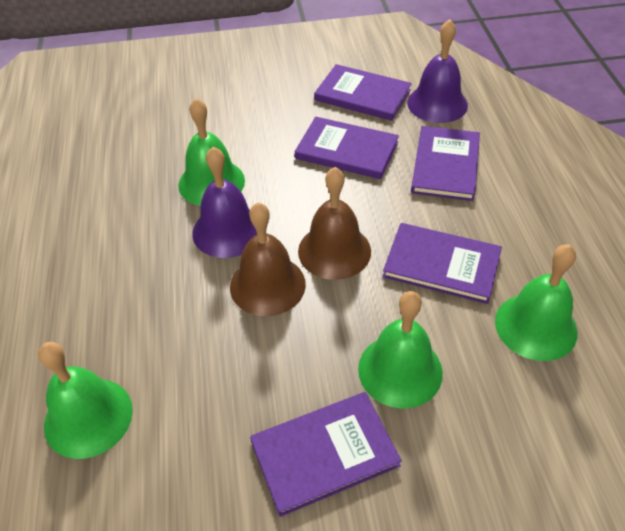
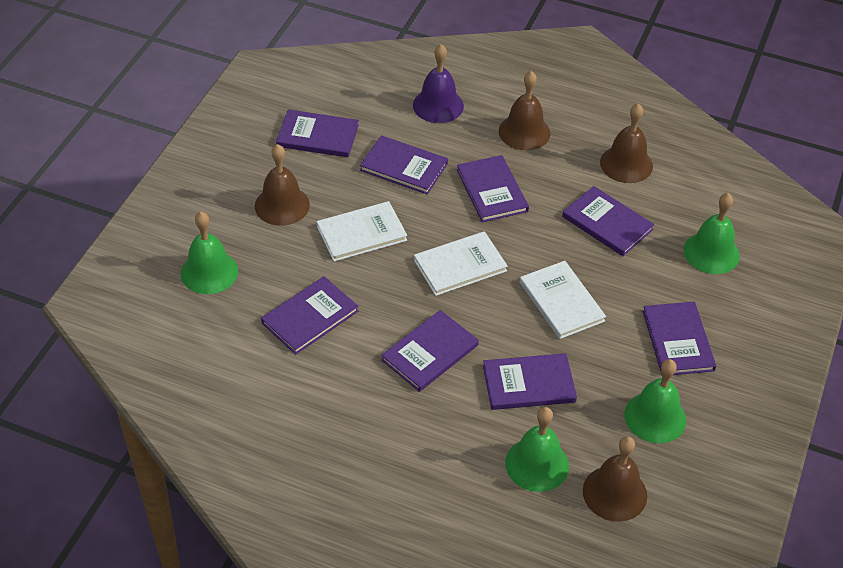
brown bell: 2 -> 4
purple bell: 2 -> 1
purple book: 5 -> 8
white book: 0 -> 3

